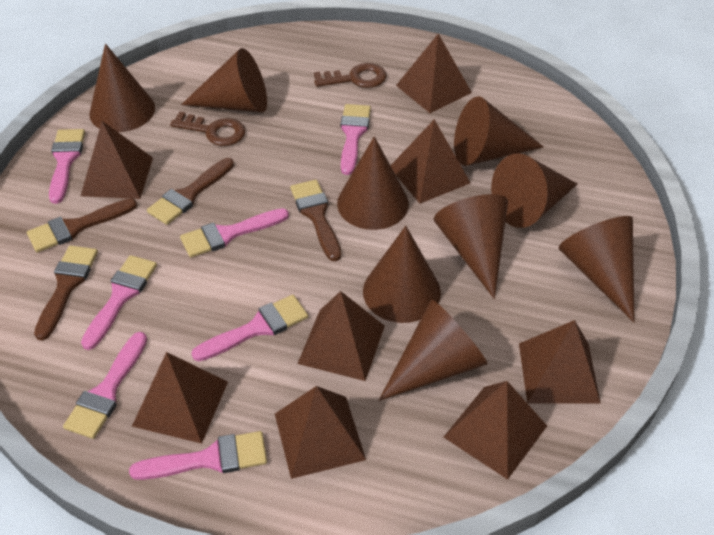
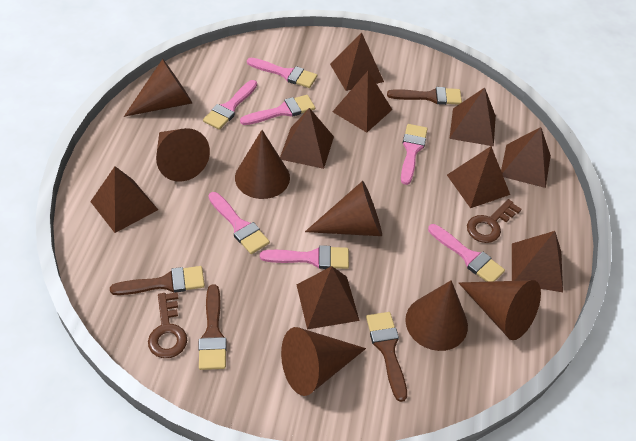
brown cone: 9 -> 7
brown pyramid: 8 -> 9

